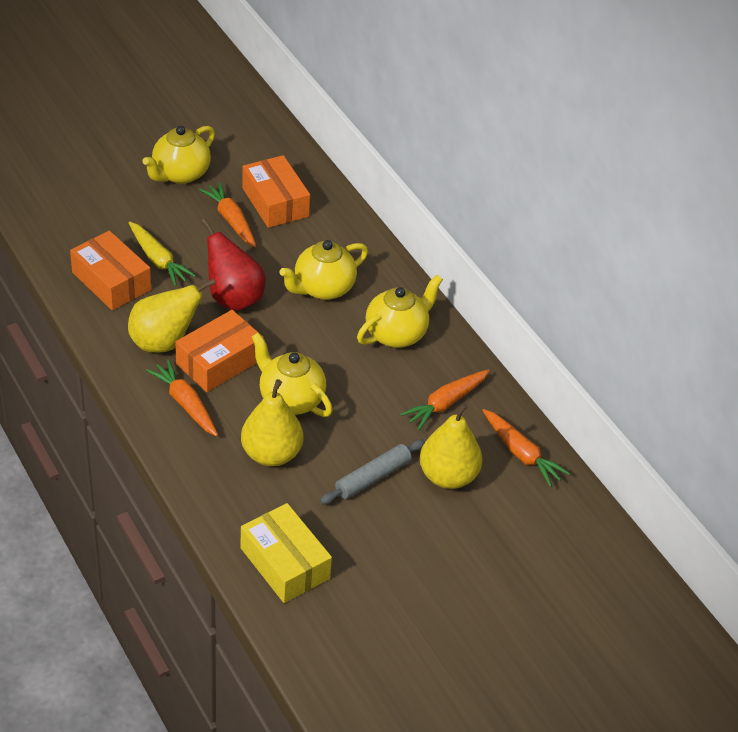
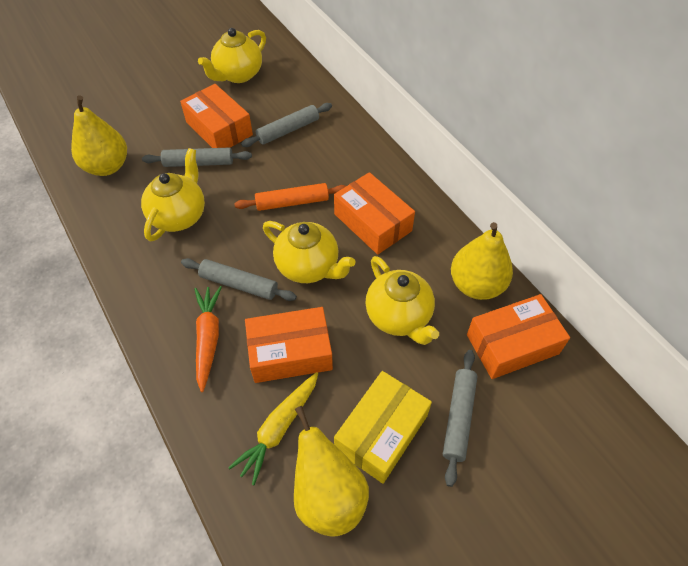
grey rolling pin: 1 -> 4
orange box: 3 -> 4
orange carrot: 4 -> 1
orange rolling pin: 0 -> 1
red pear: 1 -> 0

